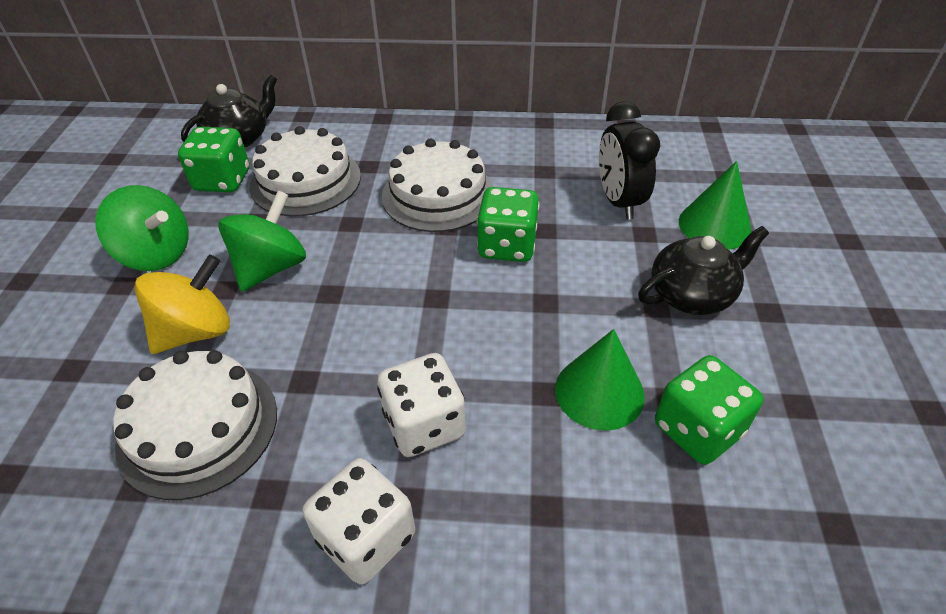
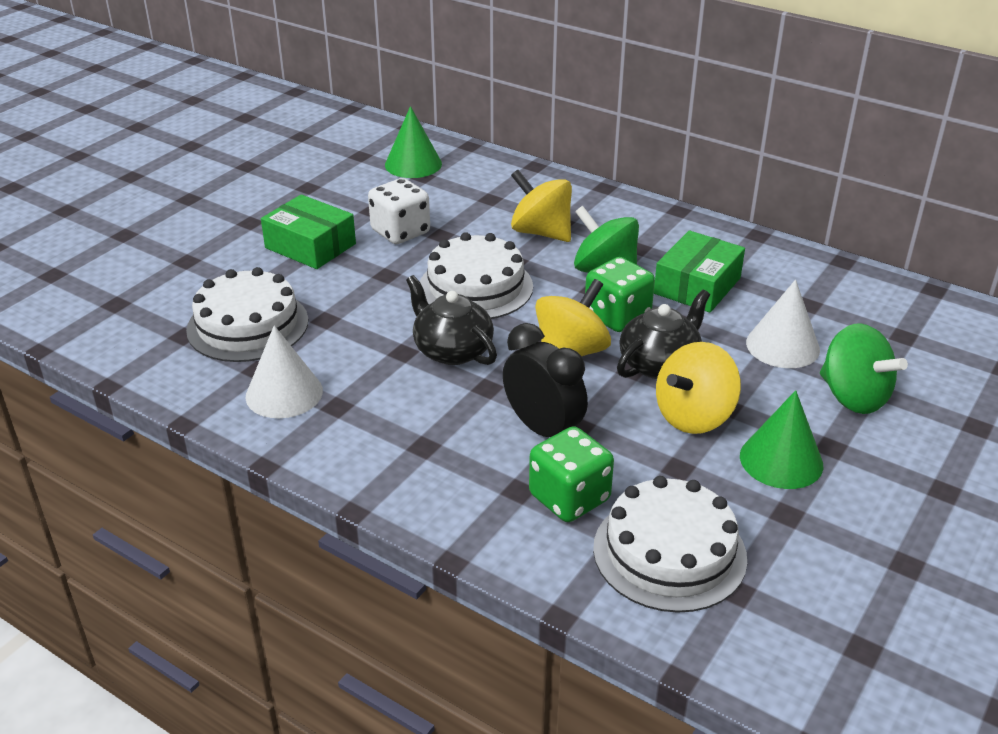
green box: 0 -> 2
green dice: 3 -> 2
white cone: 0 -> 2
white dice: 2 -> 1
yellow spinning top: 1 -> 3

